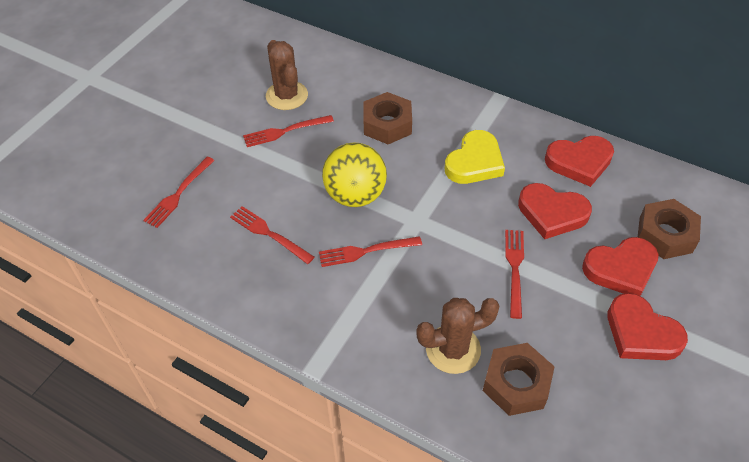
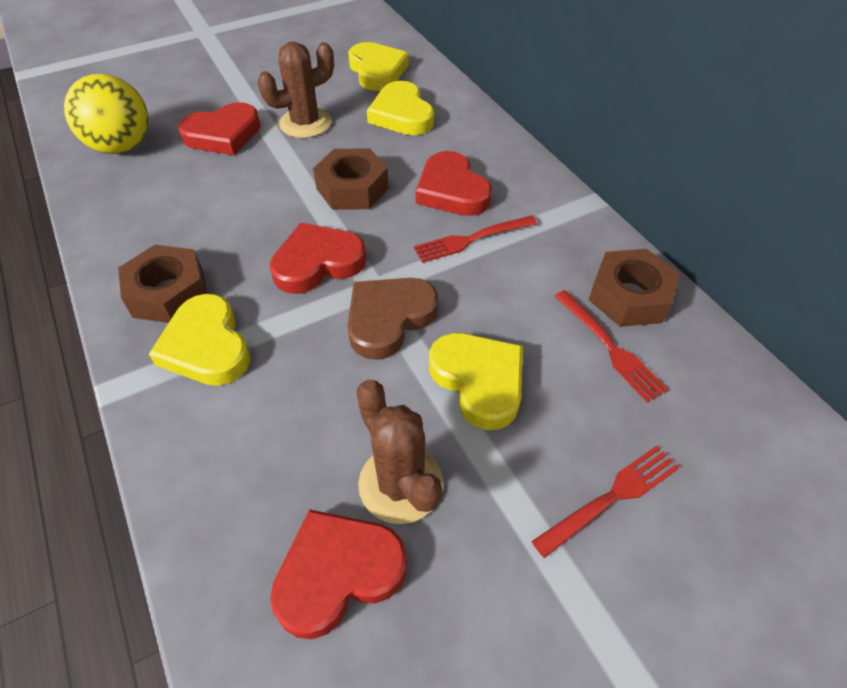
brown heart: 0 -> 1
red fork: 5 -> 3
yellow heart: 1 -> 4

